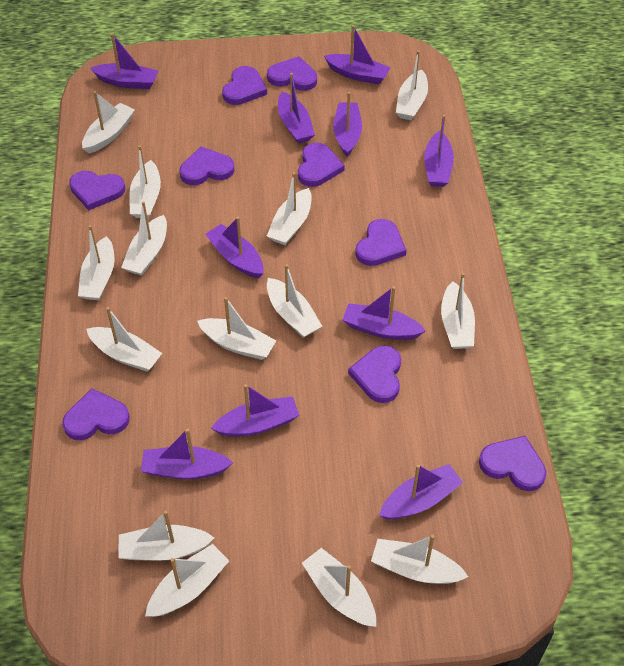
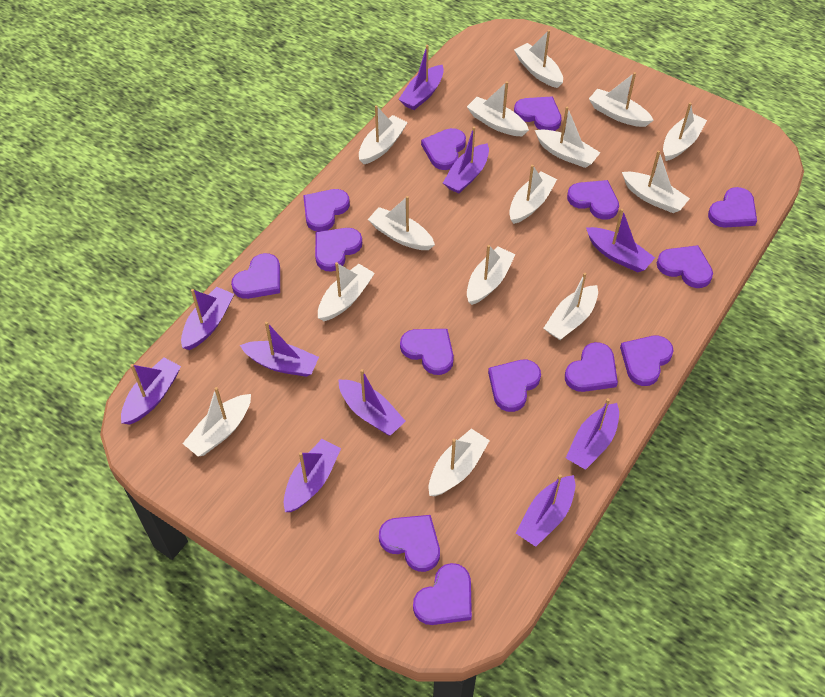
purple heart: 9 -> 14

